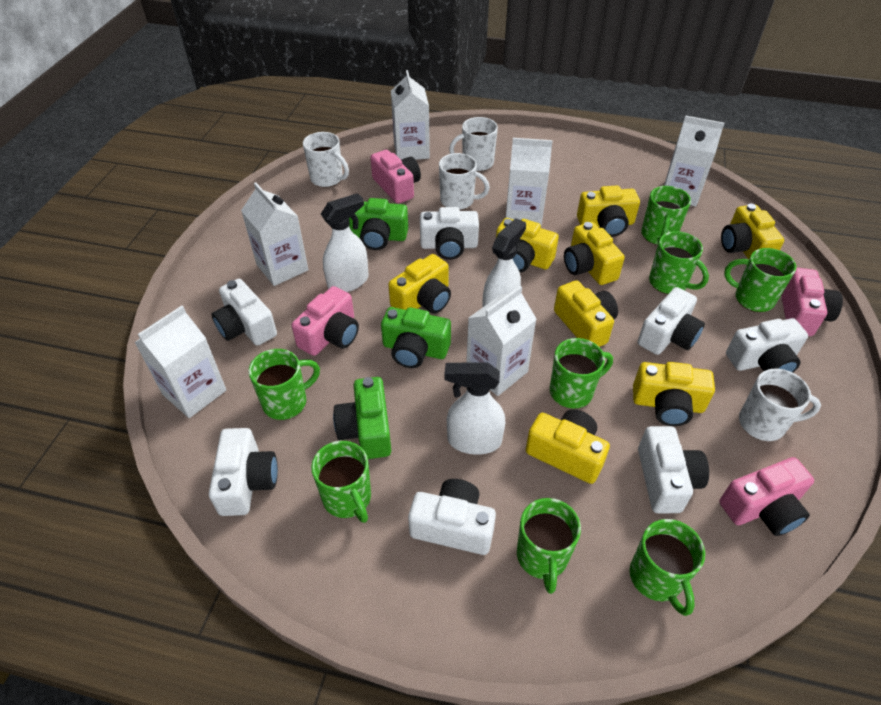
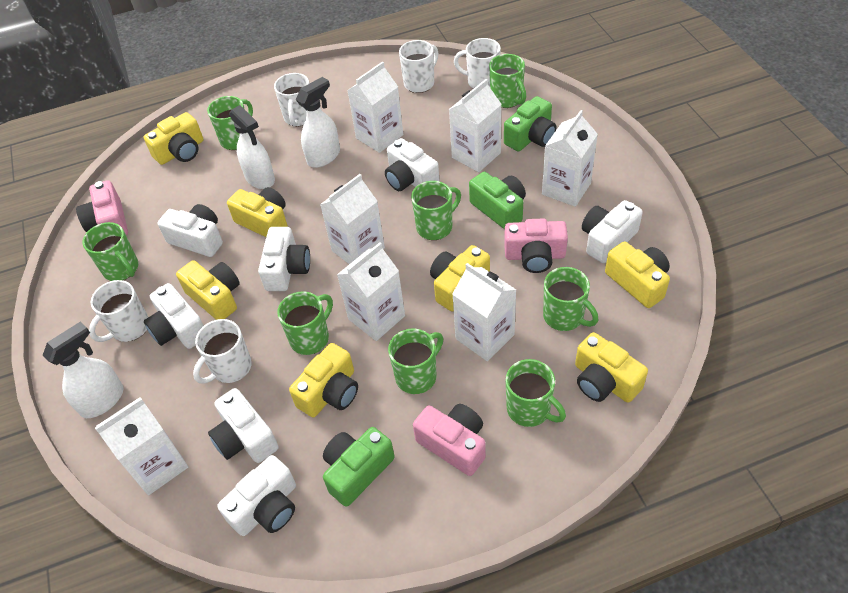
pink camera: 4 -> 3
white carton: 6 -> 7
white mug: 4 -> 5
yellow camera: 8 -> 7

